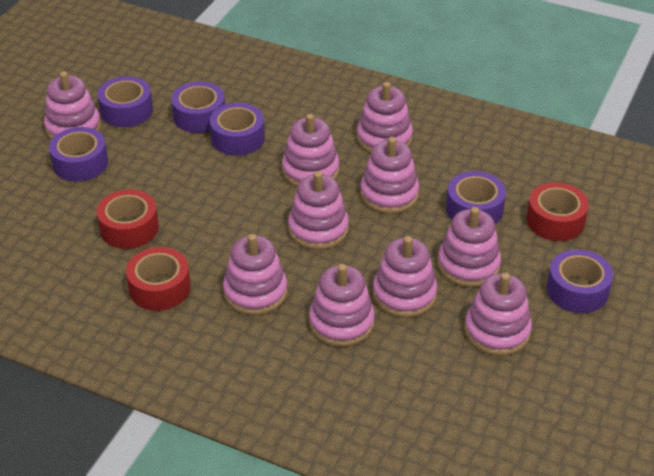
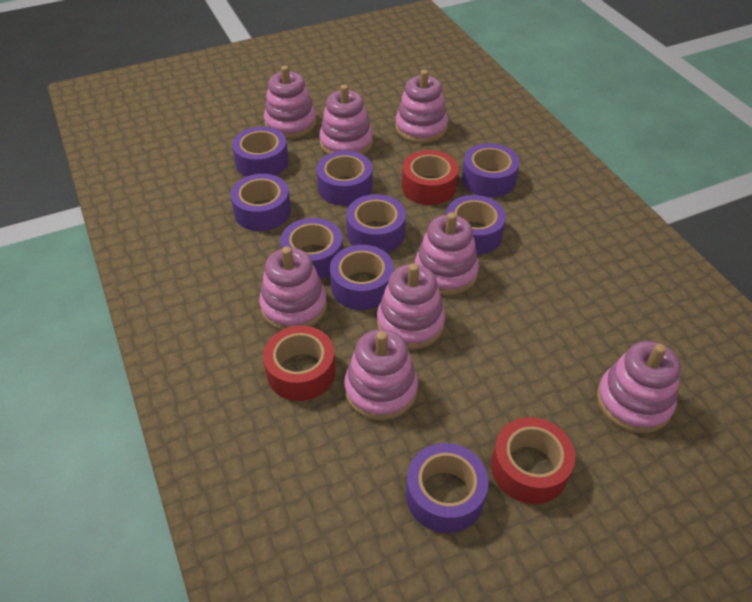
pink stacking toy: 10 -> 8
purple tape: 6 -> 9

